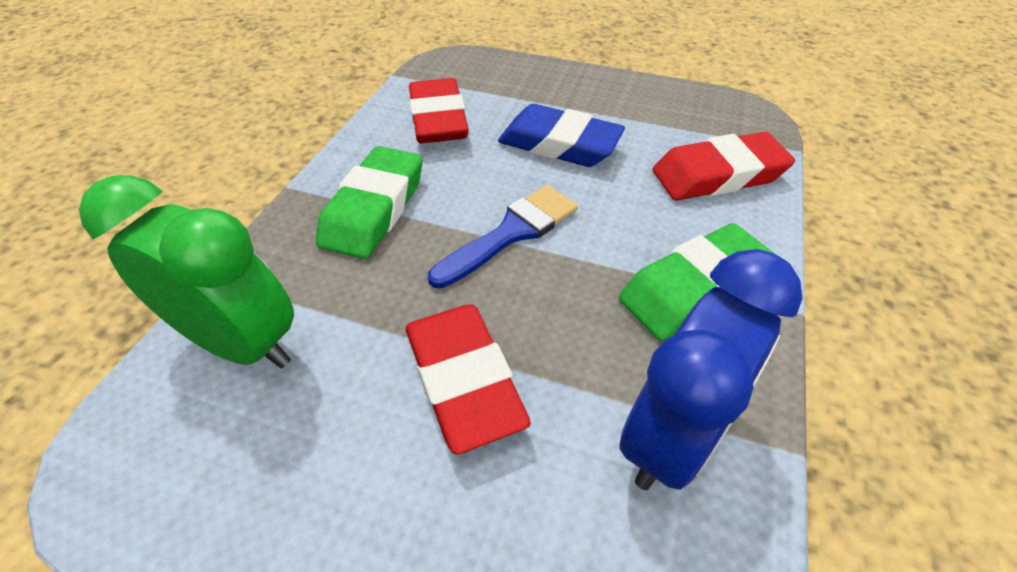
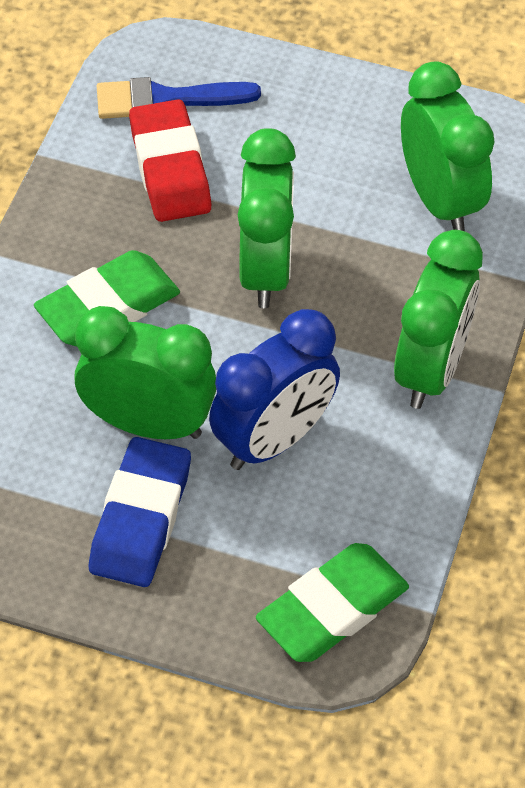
green clock: 1 -> 4
red eraser: 3 -> 1

